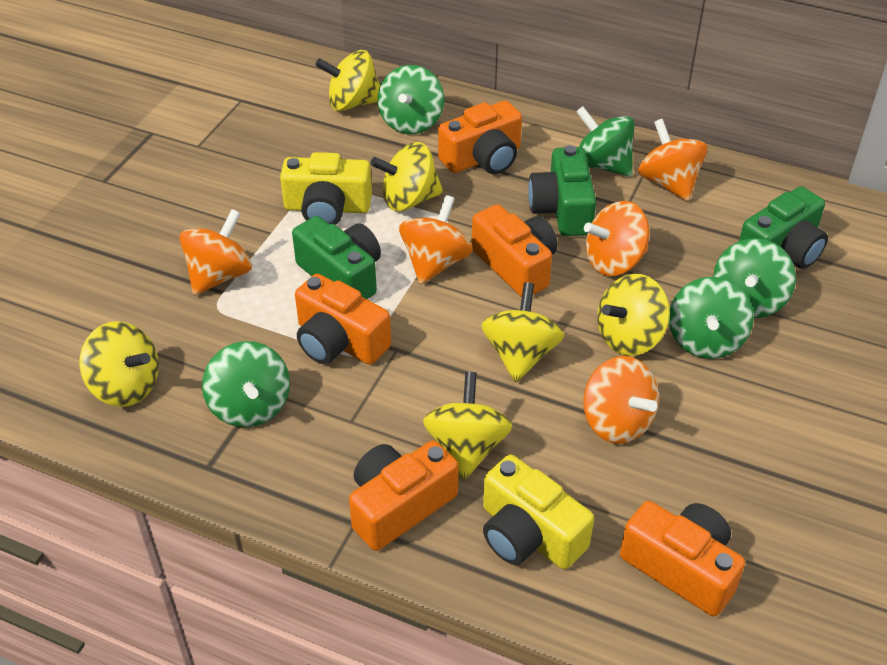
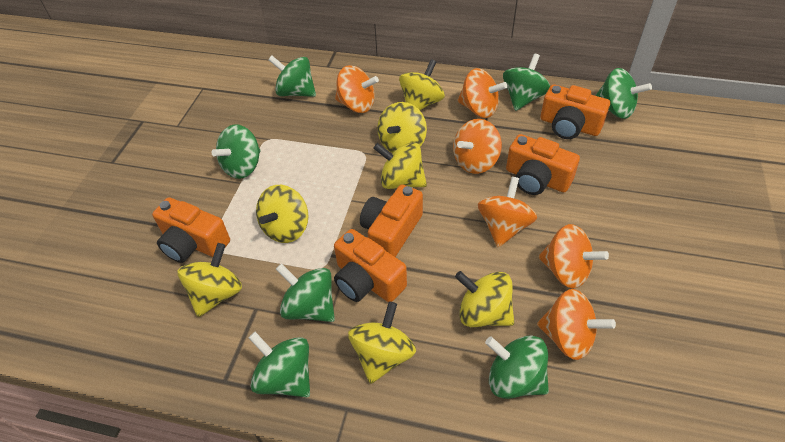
green camera: 3 -> 0
green spinning top: 5 -> 7
orange spinning top: 5 -> 6
yellow camera: 2 -> 0
yellow spinning top: 6 -> 7

